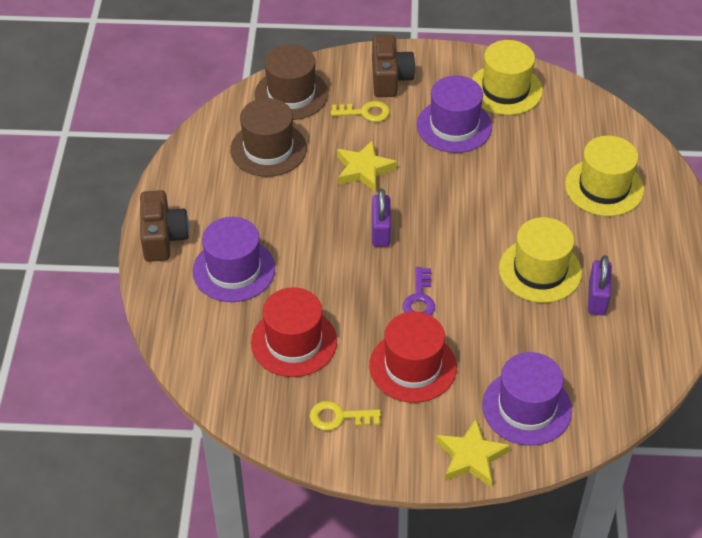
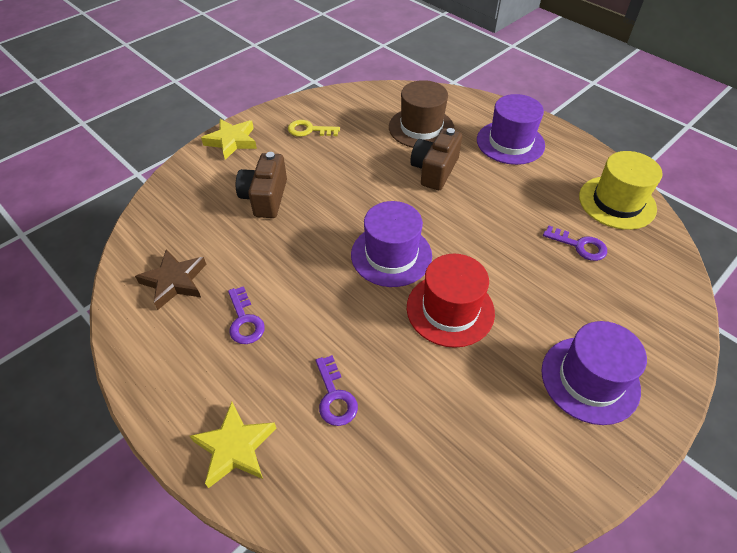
brown hat: 2 -> 1
brown star: 0 -> 1
purple key: 1 -> 3
purple padlock: 2 -> 0
red hat: 2 -> 1
yellow hat: 3 -> 1
yellow key: 2 -> 1

